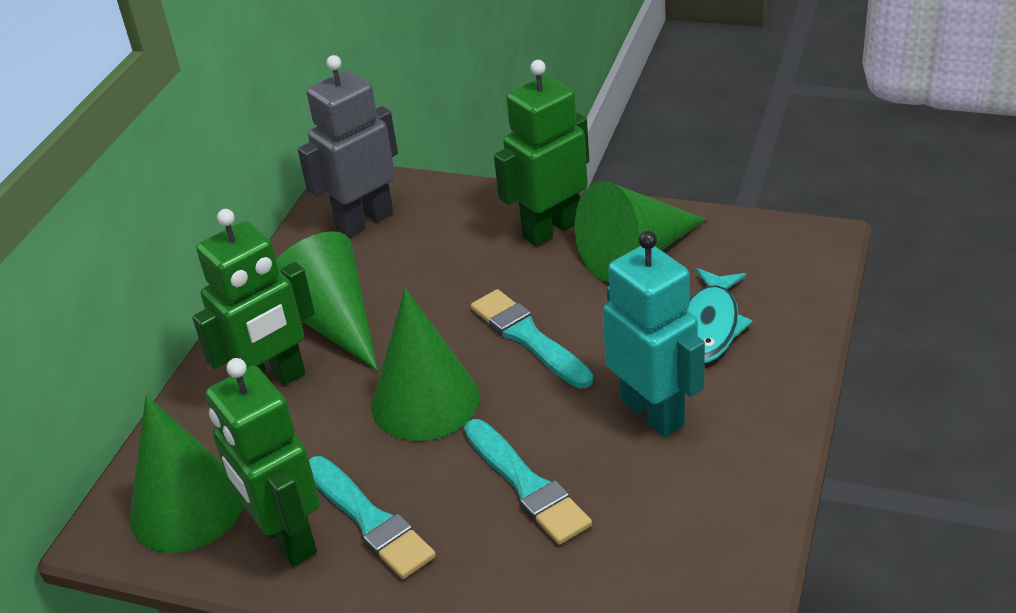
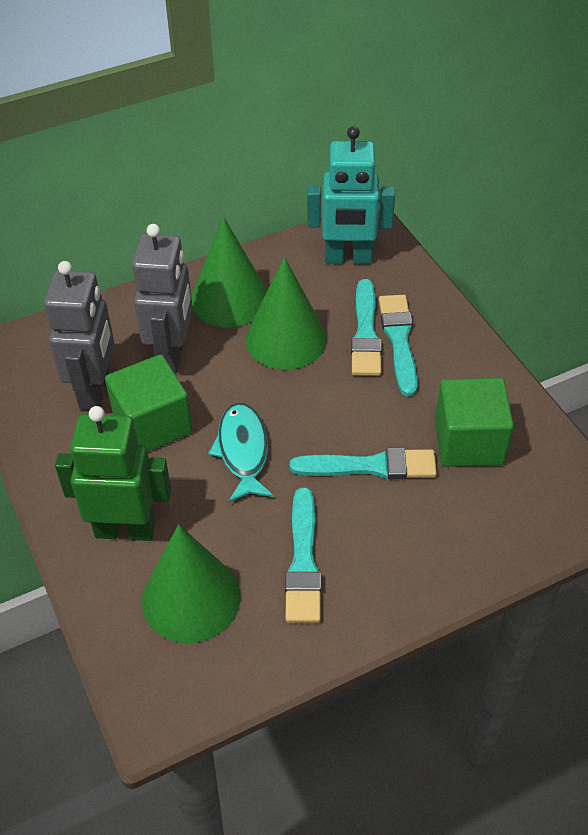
green cone: 4 -> 3
green cube: 0 -> 2
green robot: 3 -> 1
grey robot: 1 -> 2
turquoise brush: 3 -> 4

